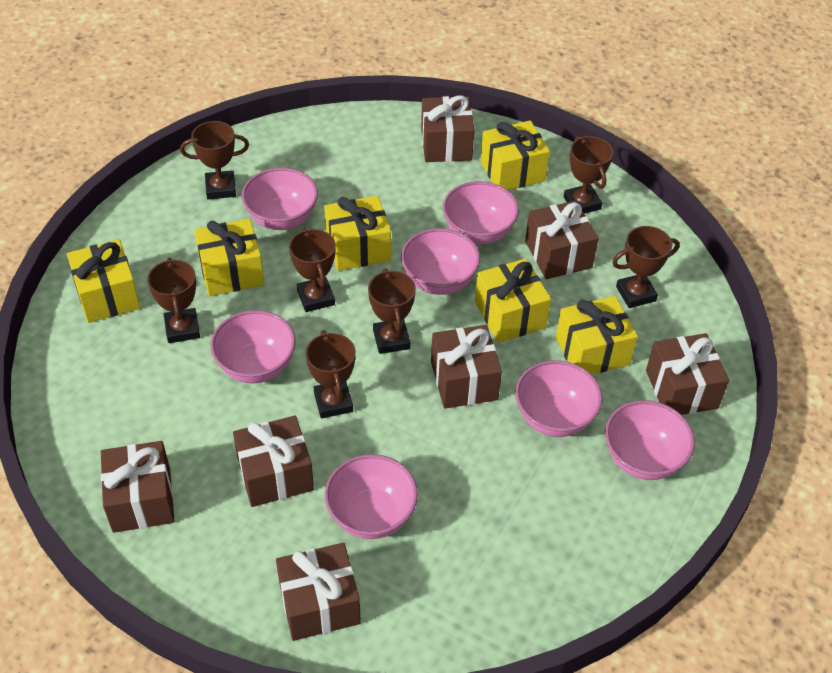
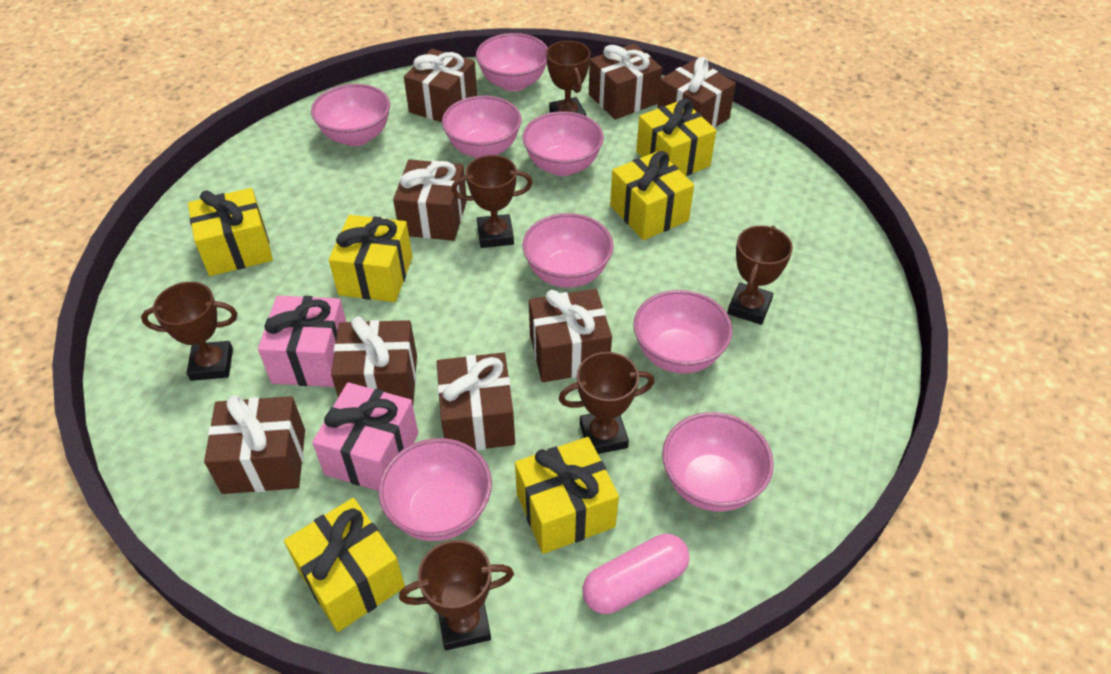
brown gift: 7 -> 8
brown trophy: 7 -> 6
pink bowl: 7 -> 8
pink capsule: 0 -> 1
pink gift: 0 -> 2

